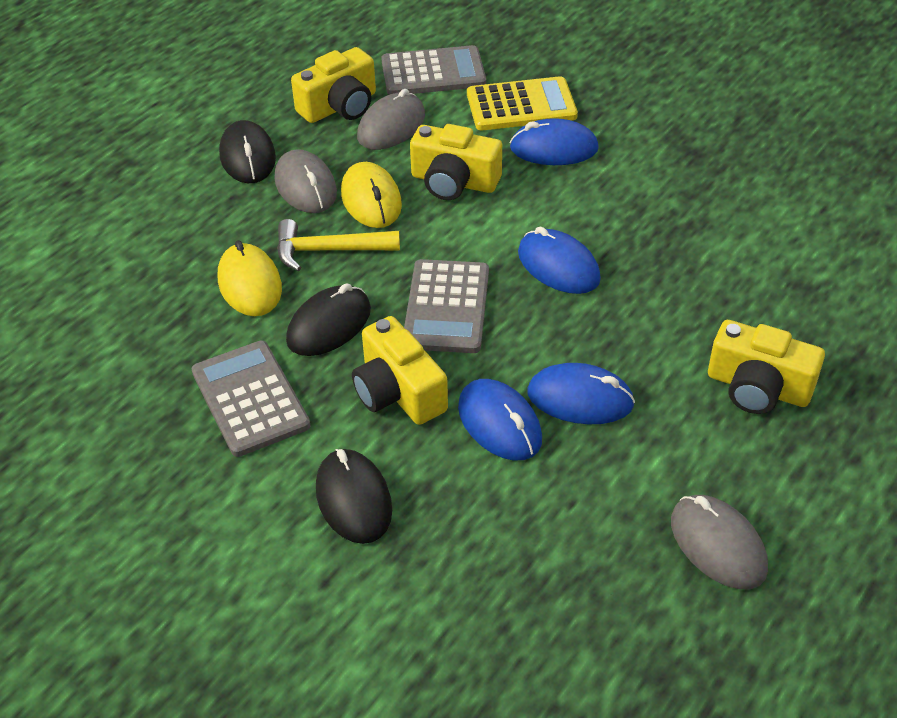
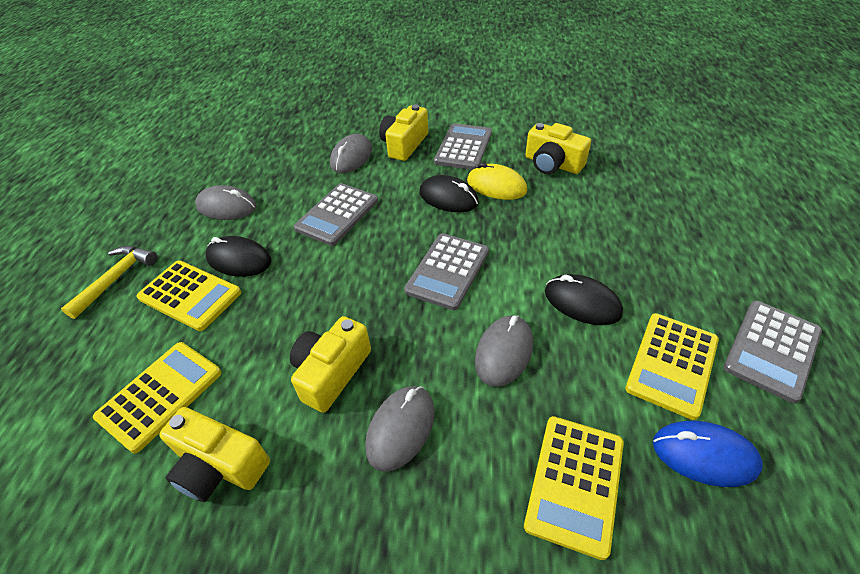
blue mouse: 4 -> 1
grey calculator: 3 -> 4
grey mouse: 3 -> 4
yellow calculator: 1 -> 4
yellow mouse: 2 -> 1

